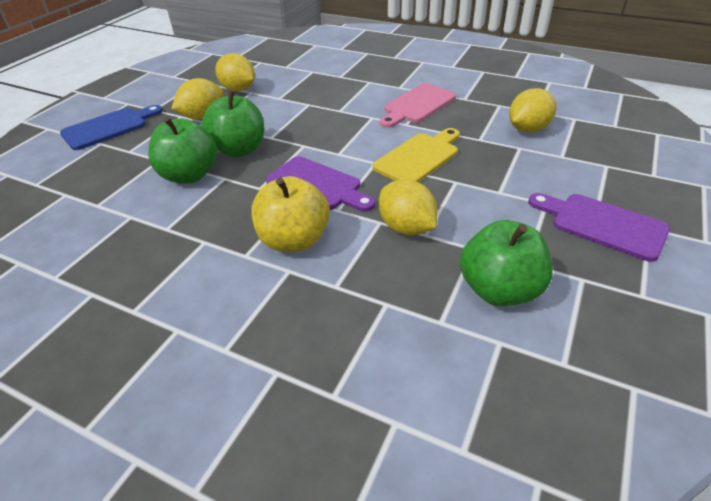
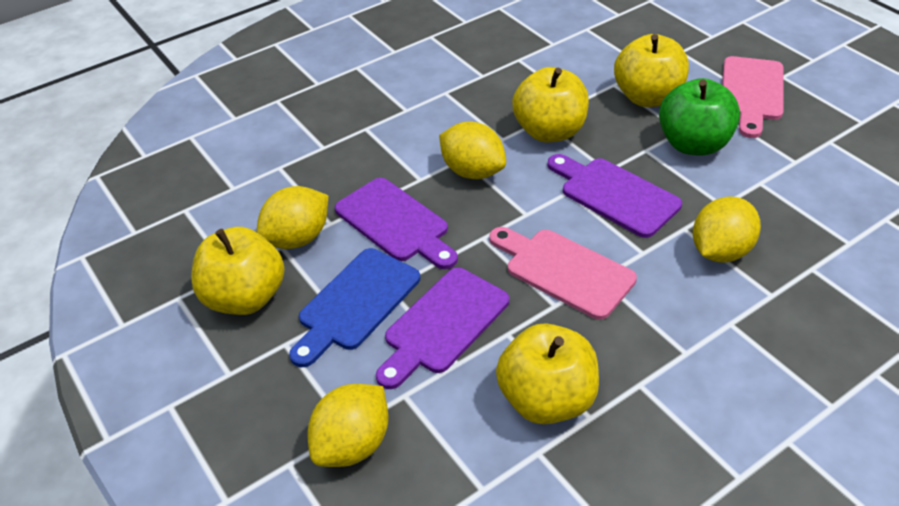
green apple: 3 -> 1
pink cutting board: 1 -> 2
purple cutting board: 2 -> 3
yellow apple: 1 -> 4
yellow cutting board: 1 -> 0

